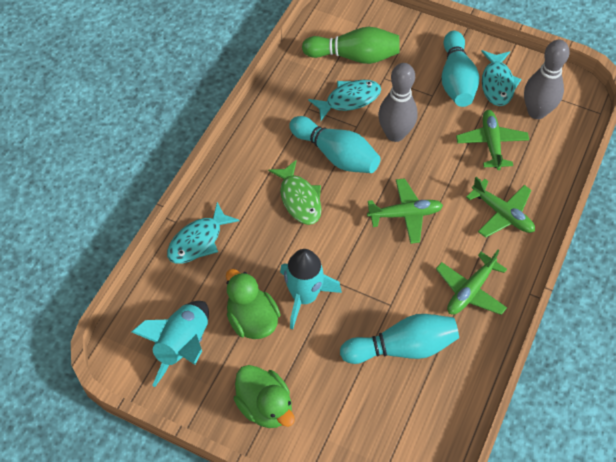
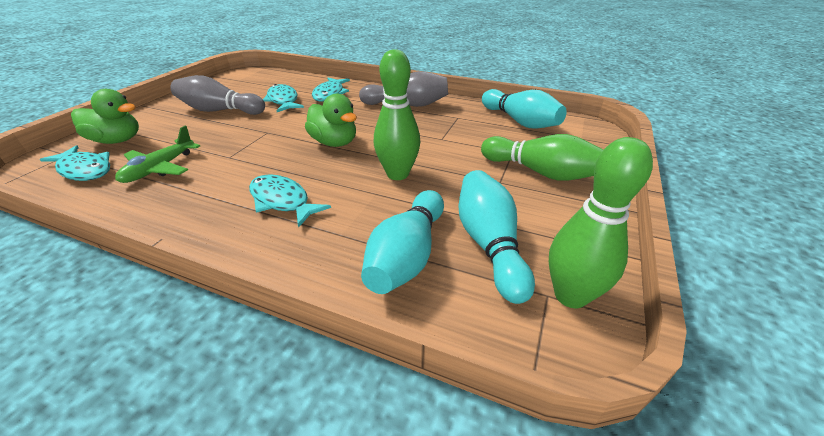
green bowling pin: 1 -> 3
green fish: 1 -> 0
green plane: 4 -> 1
turquoise fish: 3 -> 4
turquoise rocket: 2 -> 0

